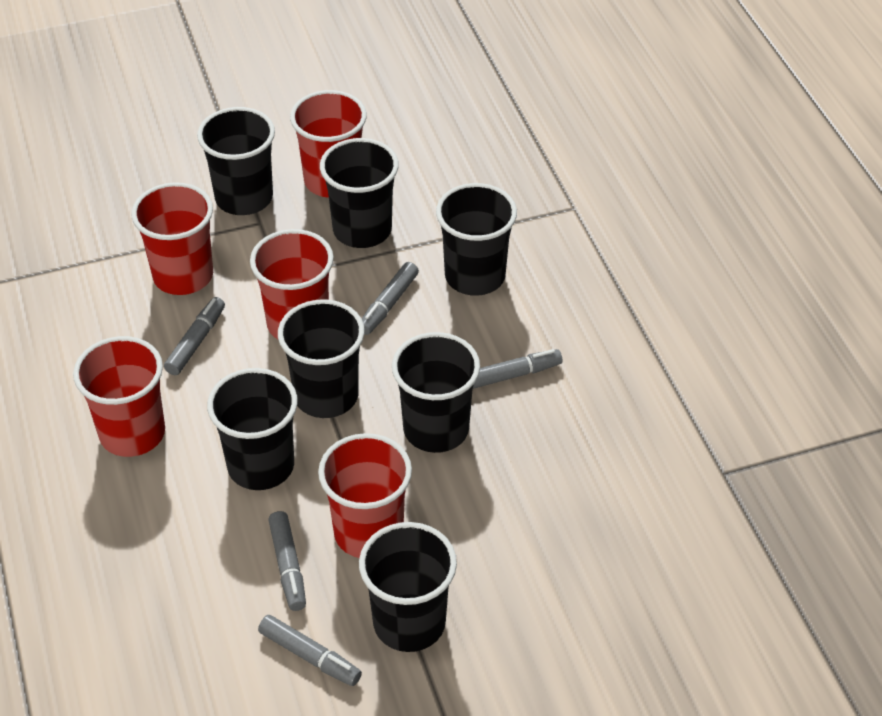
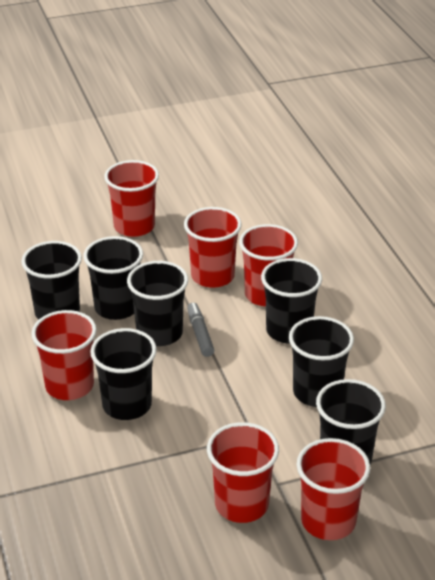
grey marker: 5 -> 1
red cup: 5 -> 6

